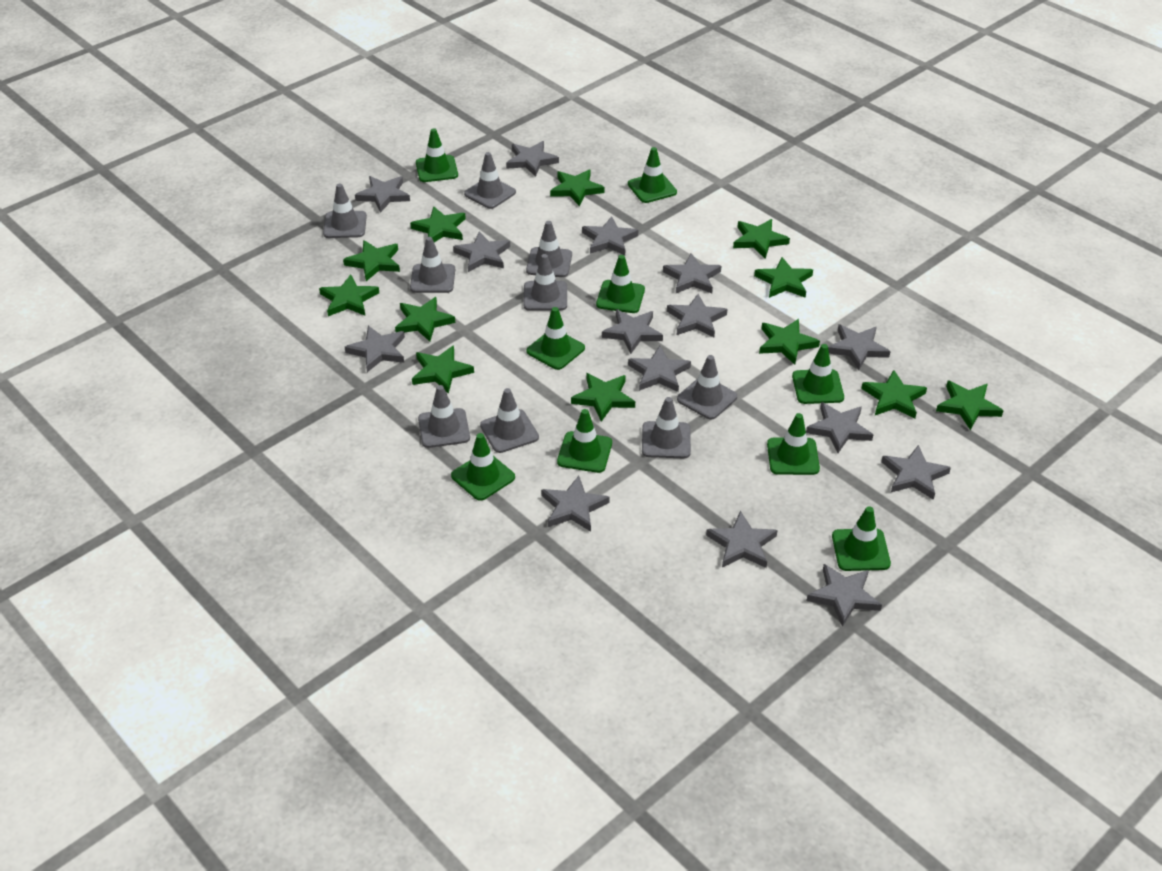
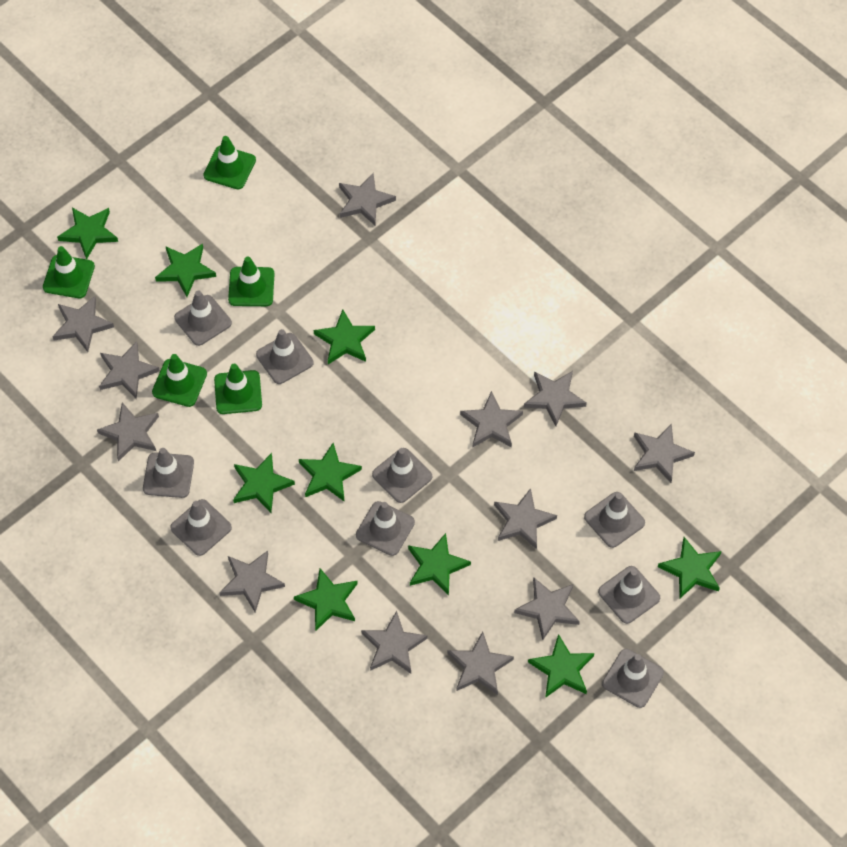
green star: 12 -> 9
green traffic cone: 9 -> 5
grey star: 15 -> 12

